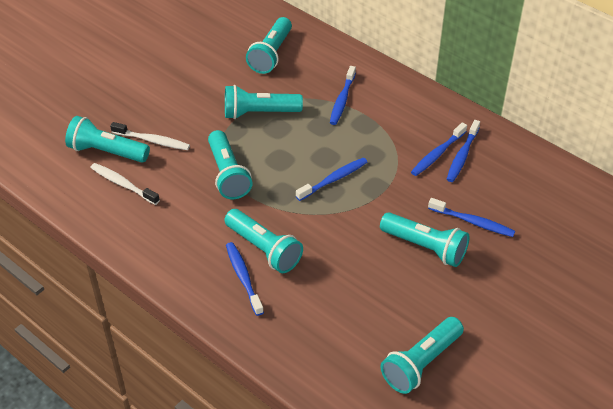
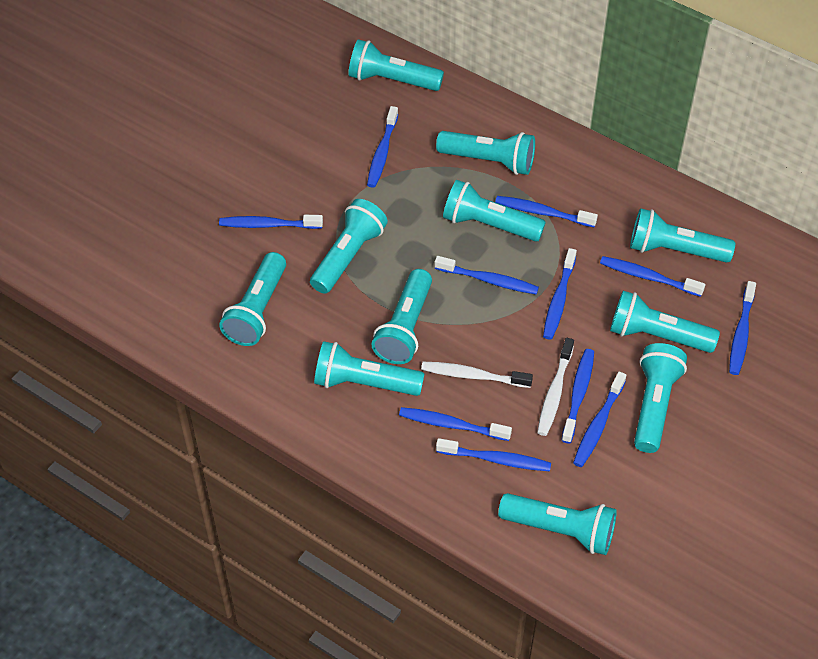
blue toothbrush: 6 -> 11
turquoise flashlight: 7 -> 11

